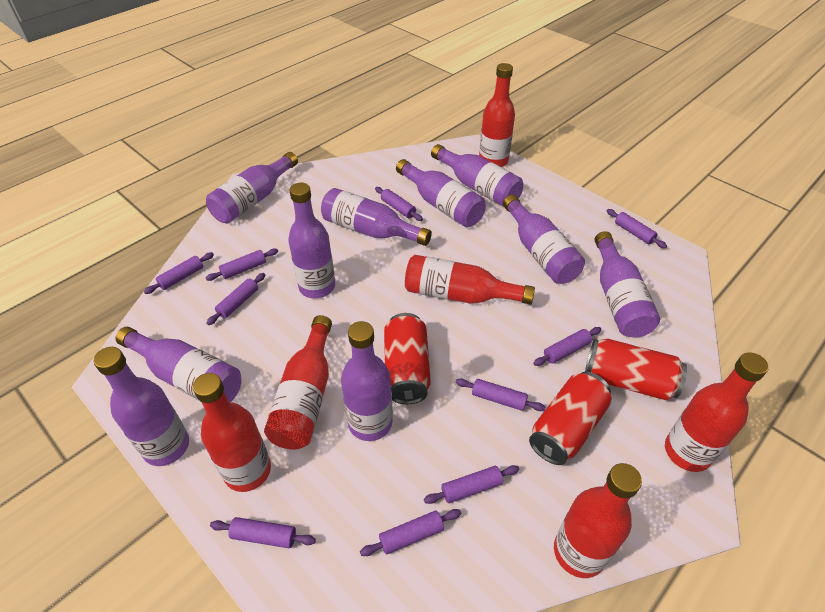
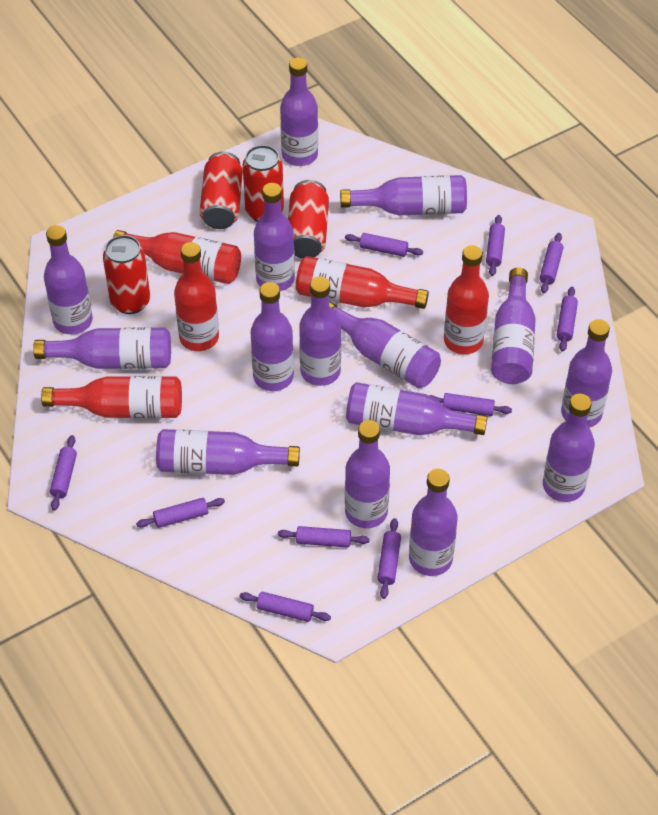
purple bottle: 10 -> 15
red bottle: 6 -> 5
red can: 3 -> 4

